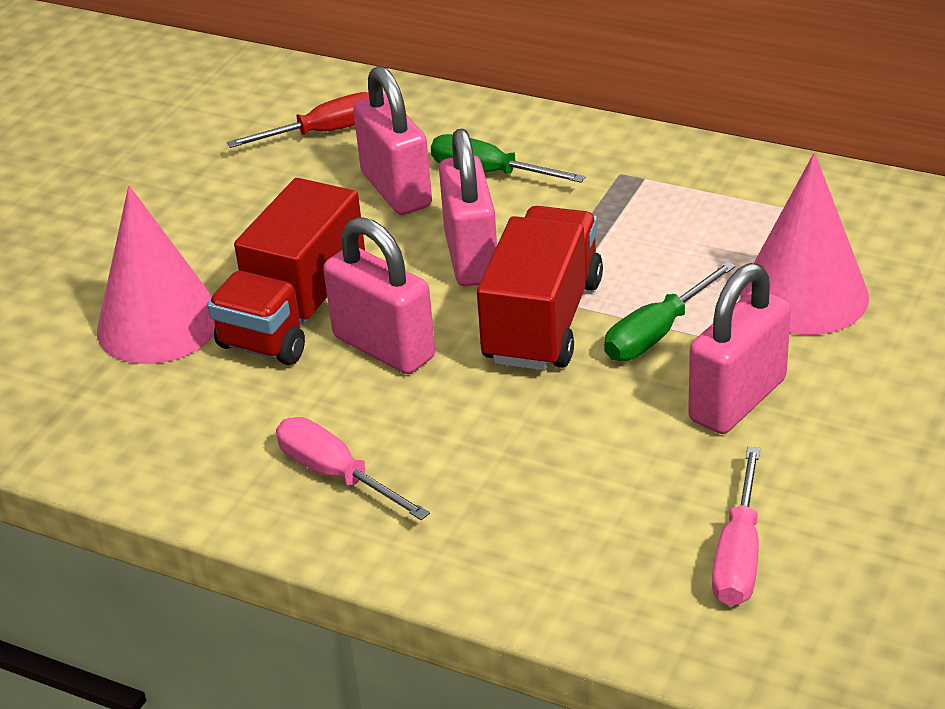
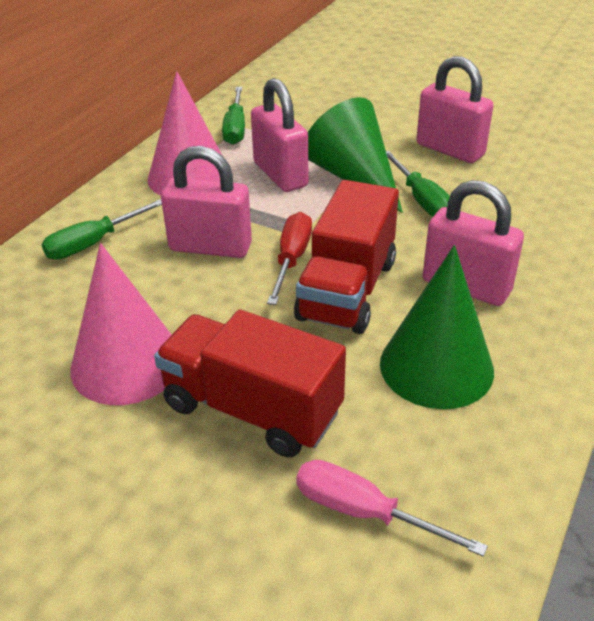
green cone: 0 -> 2
green screwdriver: 2 -> 3
pink screwdriver: 2 -> 1

